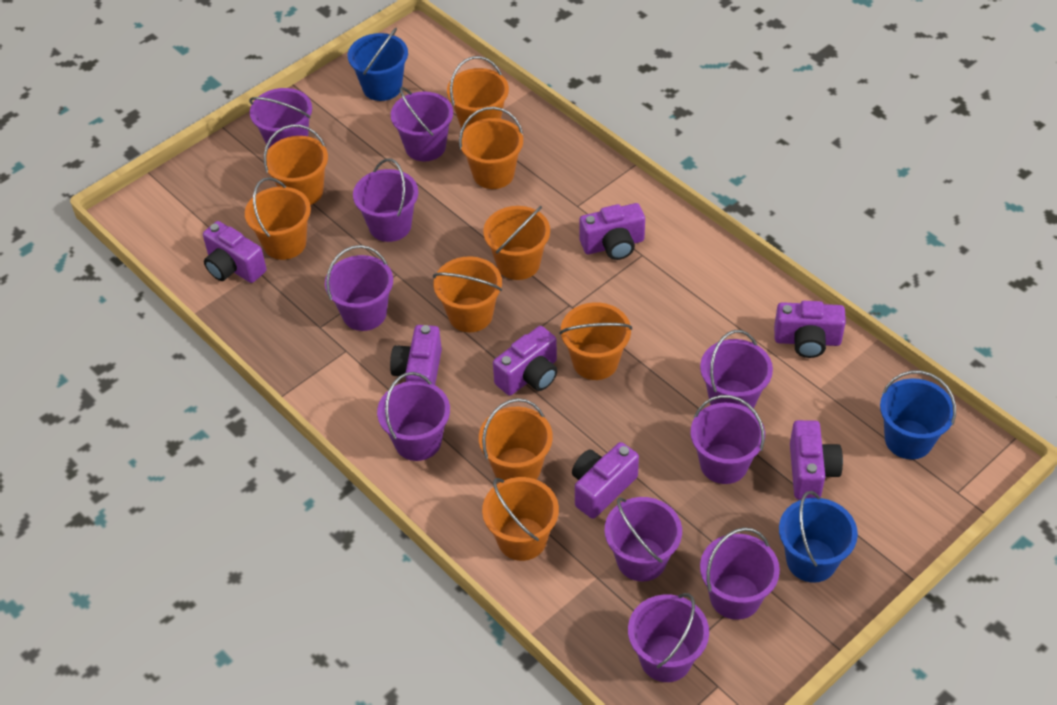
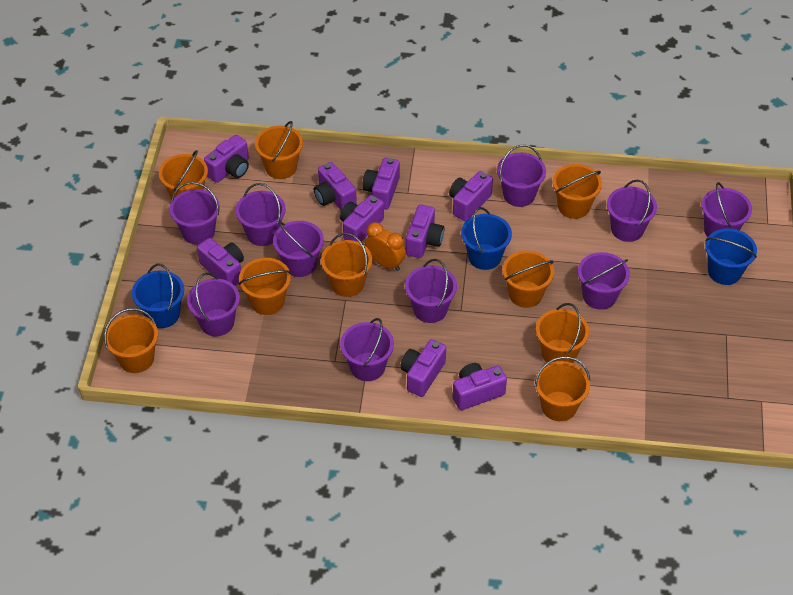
orange clock: 0 -> 1
purple camera: 7 -> 9

